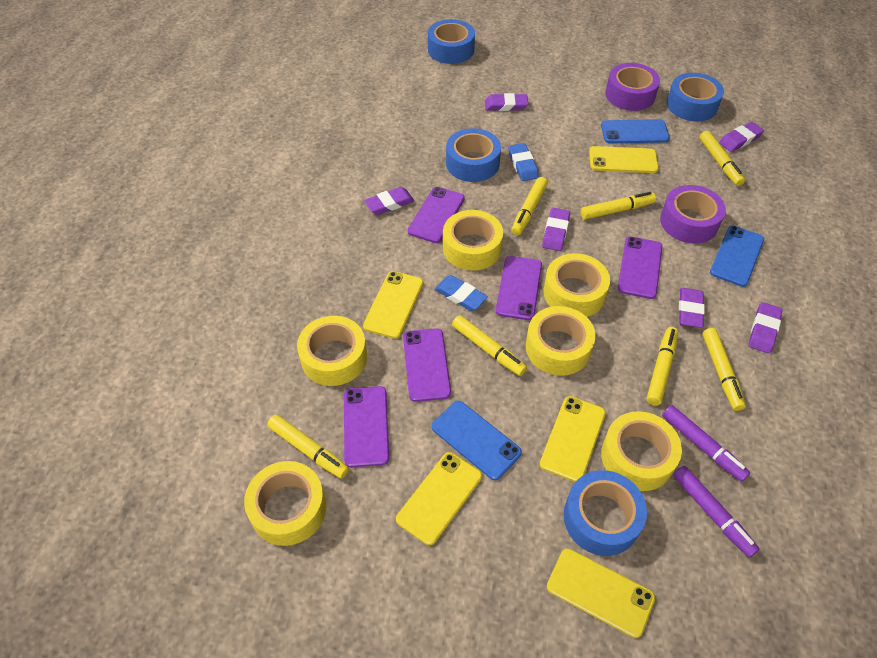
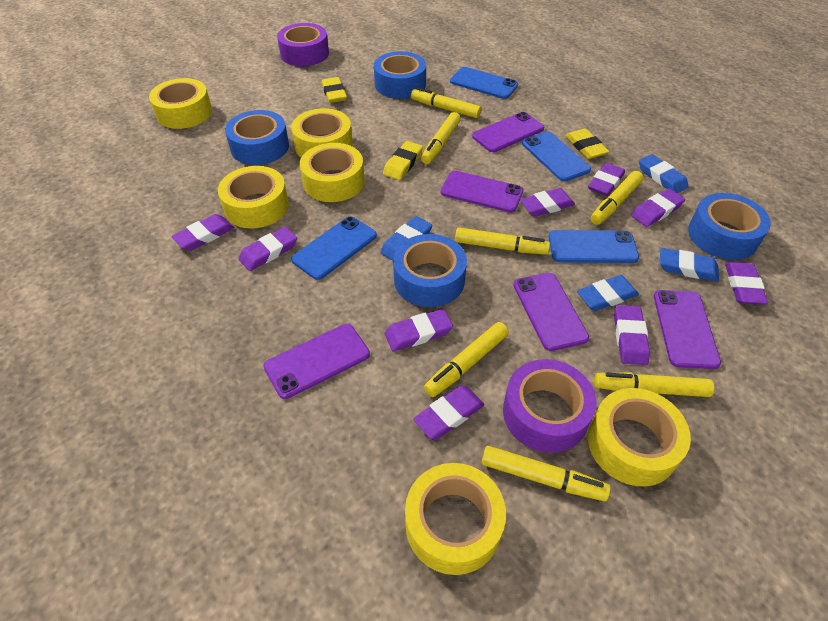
blue eraser: 2 -> 4
blue phone: 3 -> 4
purple eraser: 6 -> 9
purple marker: 2 -> 0
yellow eraser: 0 -> 3
yellow phone: 5 -> 0

